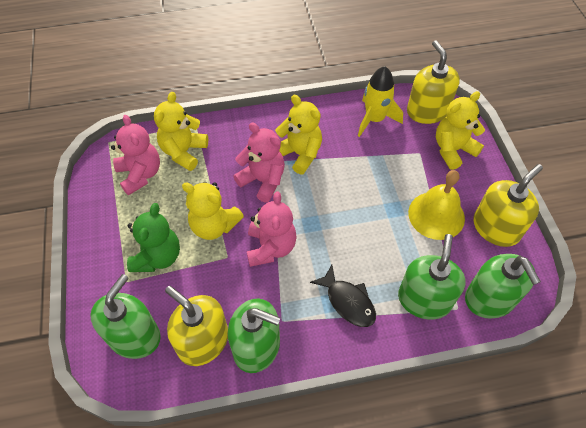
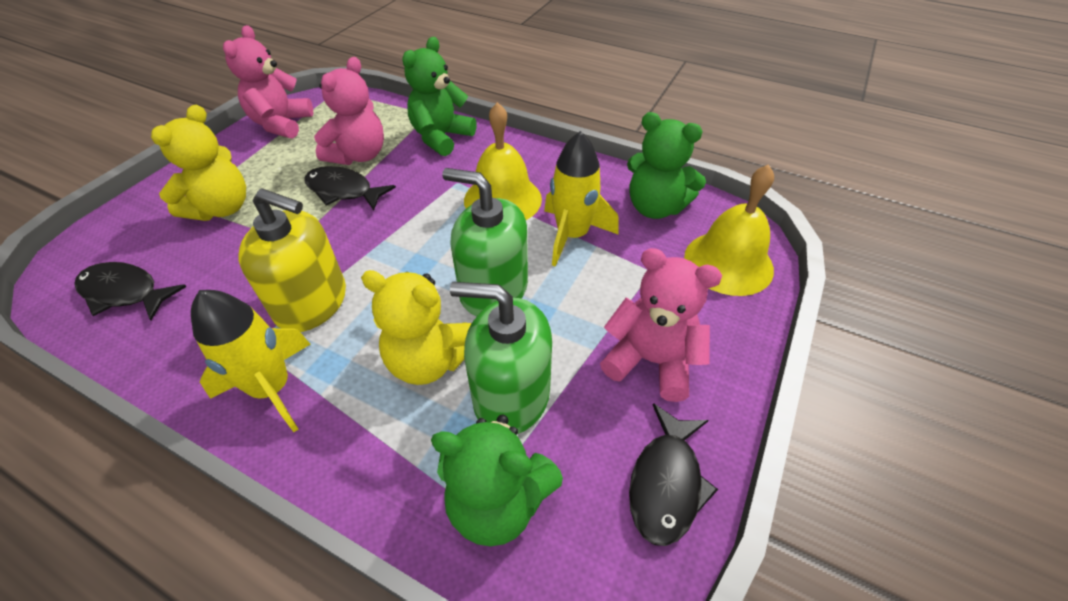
black fish: 1 -> 3
green soap dispenser: 4 -> 2
green teddy bear: 1 -> 3
yellow bell: 1 -> 2
yellow rocket: 1 -> 2
yellow soap dispenser: 3 -> 1
yellow teddy bear: 4 -> 2

